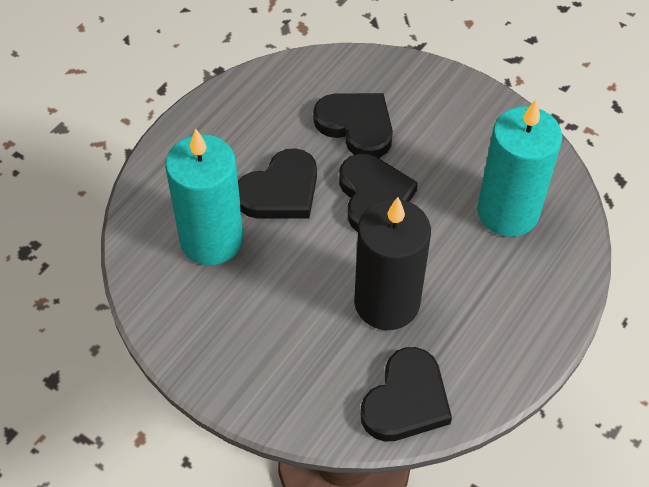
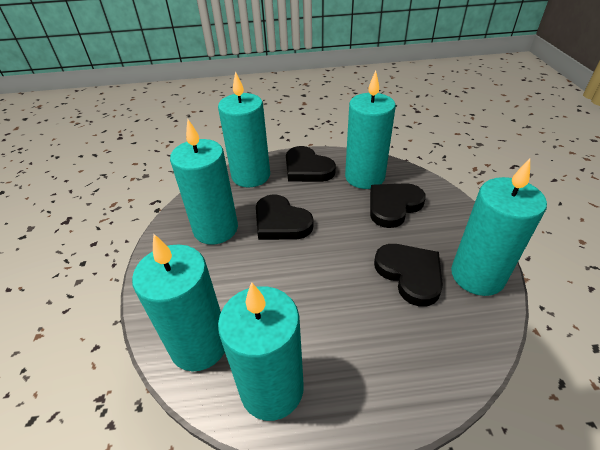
black candle: 1 -> 0
turquoise candle: 2 -> 6

